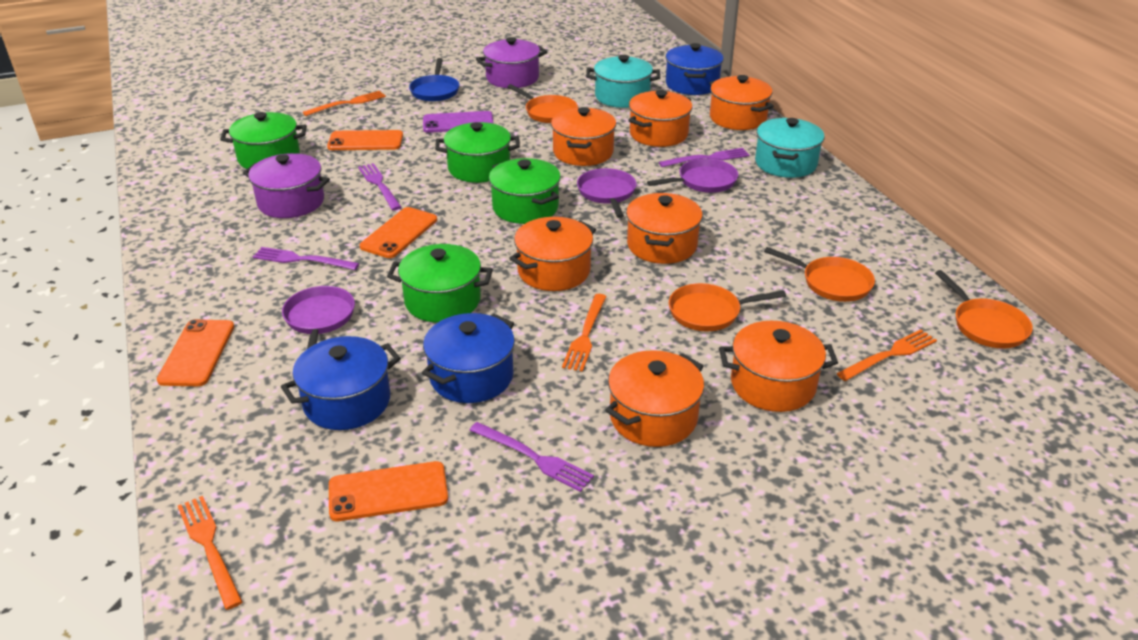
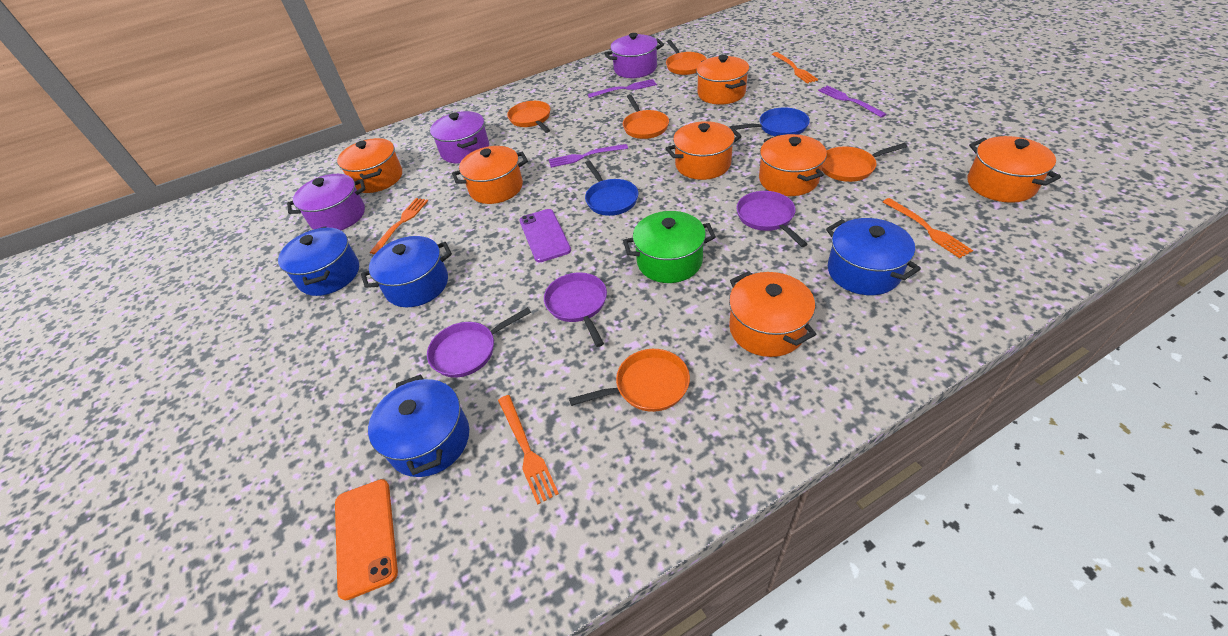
blue pan: 1 -> 2
blue pot: 3 -> 4
green pot: 4 -> 1
orange pan: 4 -> 5
orange phone: 4 -> 1
purple fork: 4 -> 3
purple pot: 2 -> 3
turquoise pot: 2 -> 0

